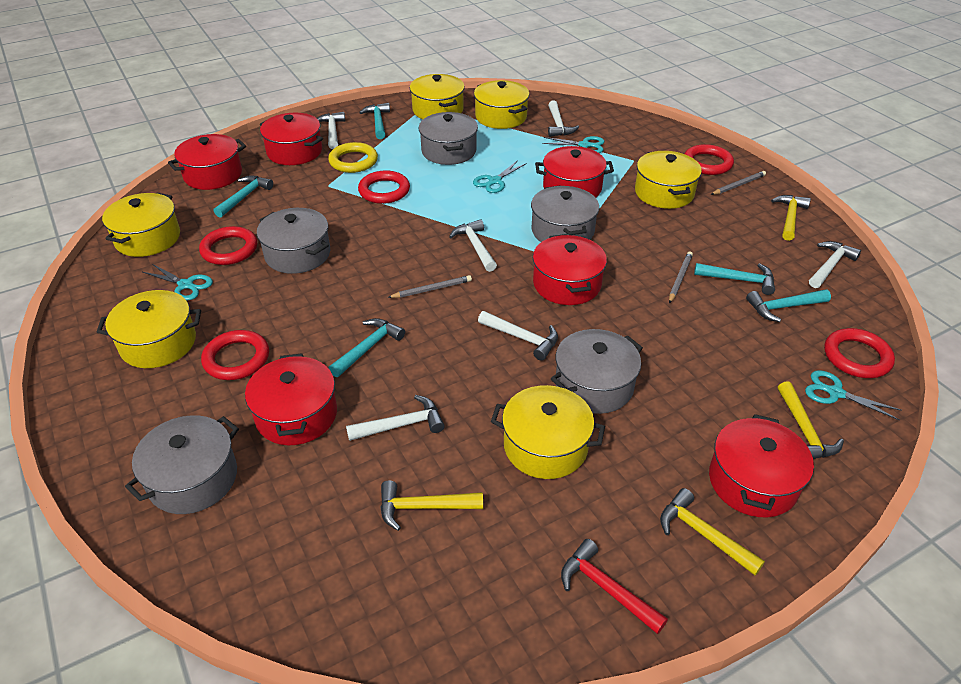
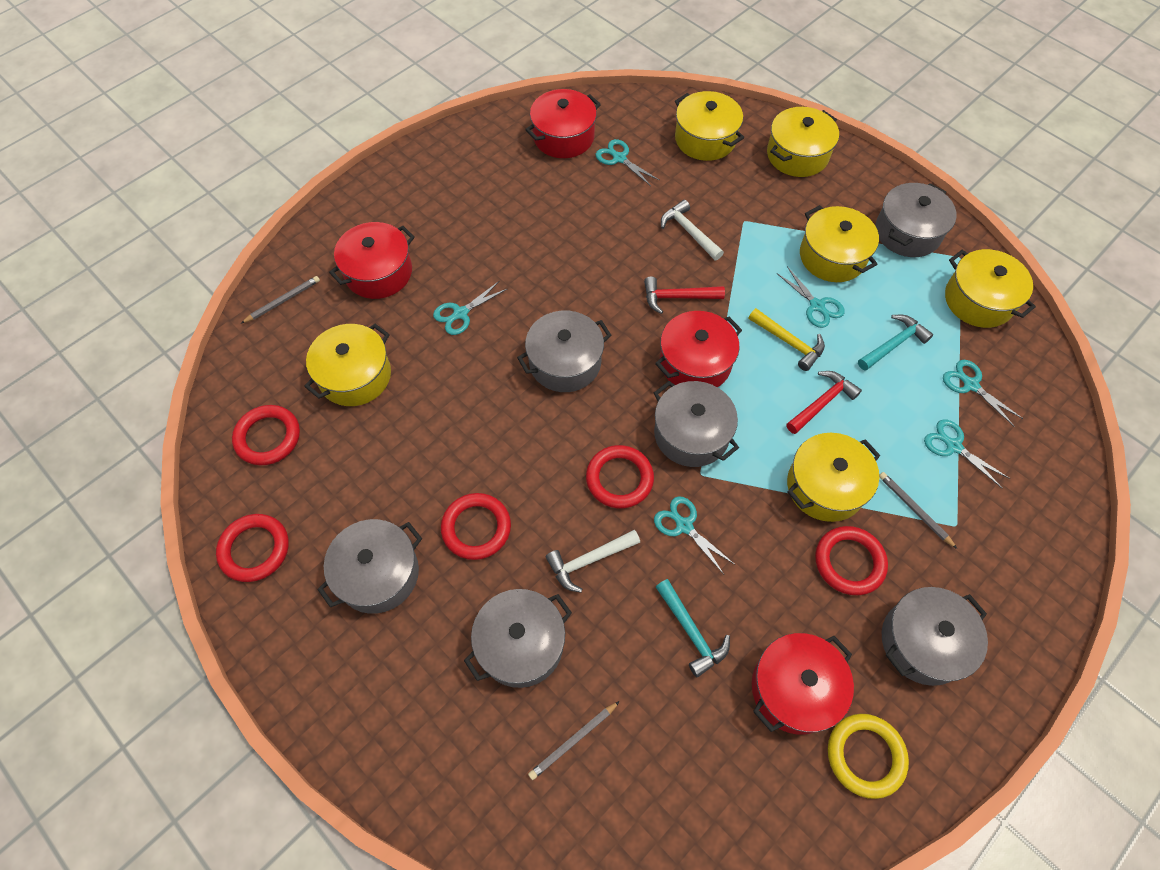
grey pot: 5 -> 6
red hammer: 1 -> 2
red pot: 6 -> 4
turquoise hammer: 5 -> 2
turquoise scissors: 4 -> 6
white hammer: 6 -> 2
yellow hammer: 4 -> 1

